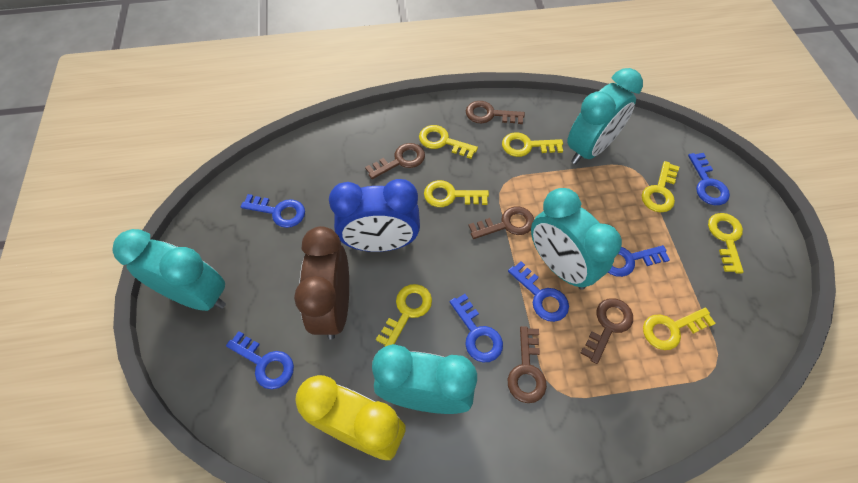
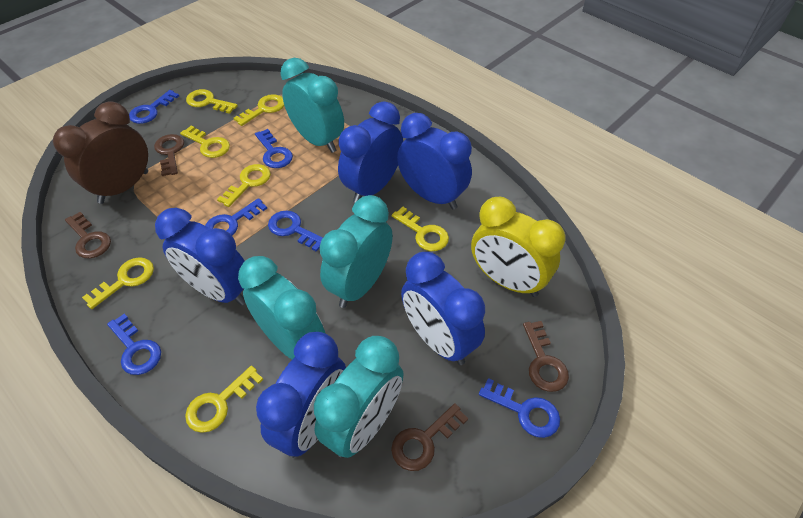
blue clock: 1 -> 5
brown key: 5 -> 4

